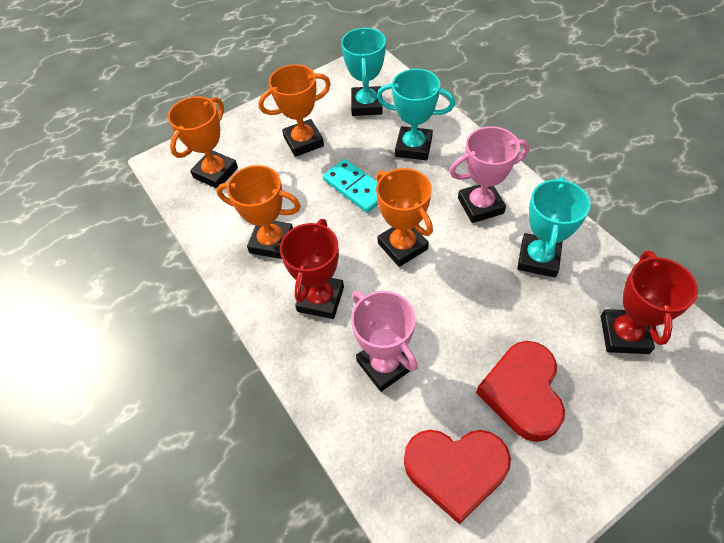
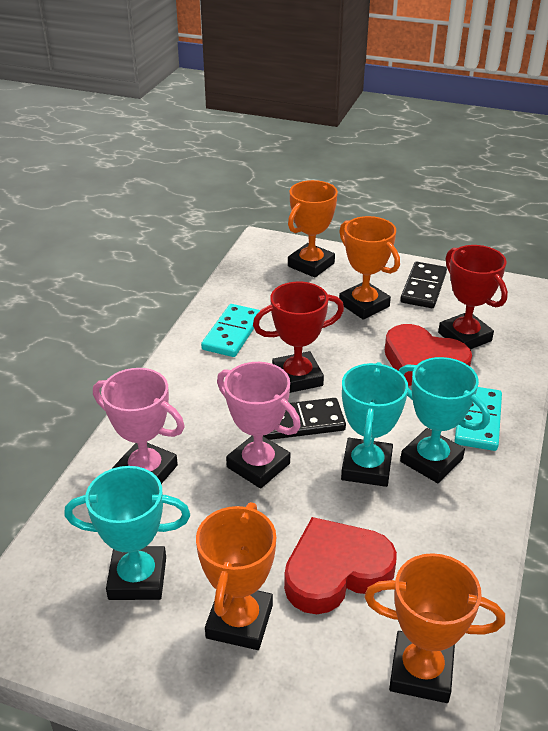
black domino: 0 -> 2
turquoise domino: 1 -> 2

